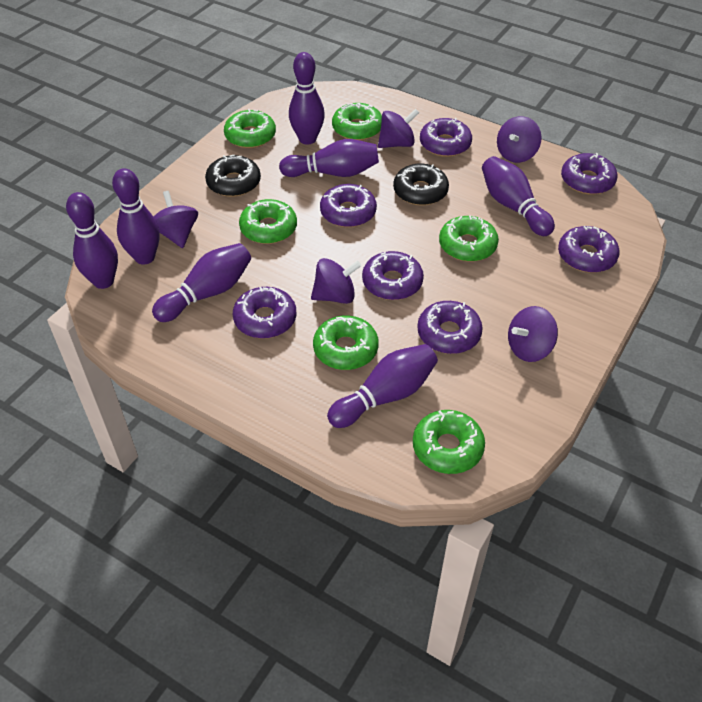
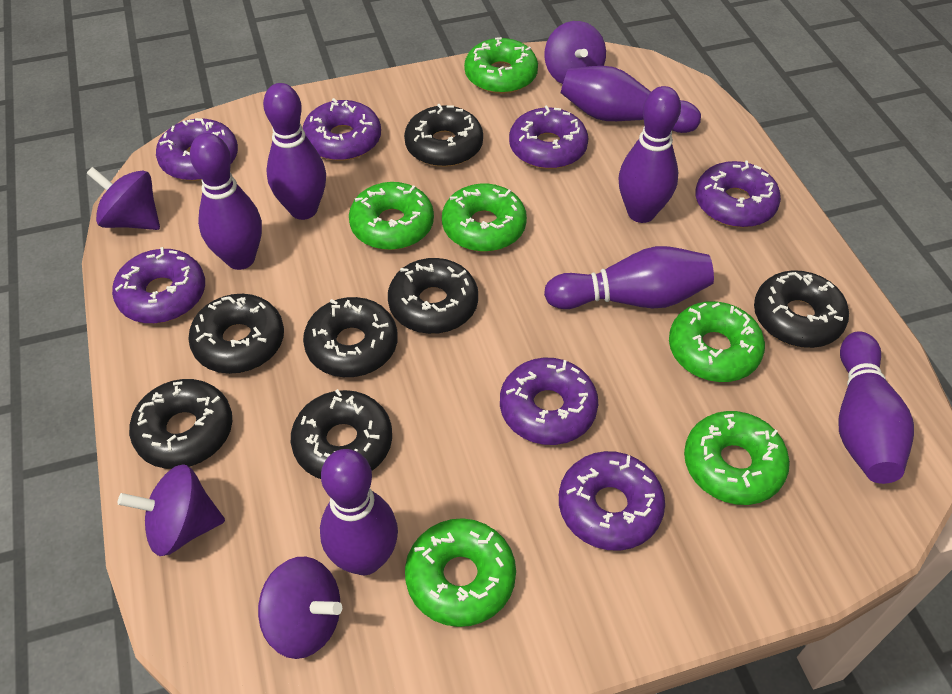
black donut: 2 -> 7
purple spinning top: 5 -> 4

